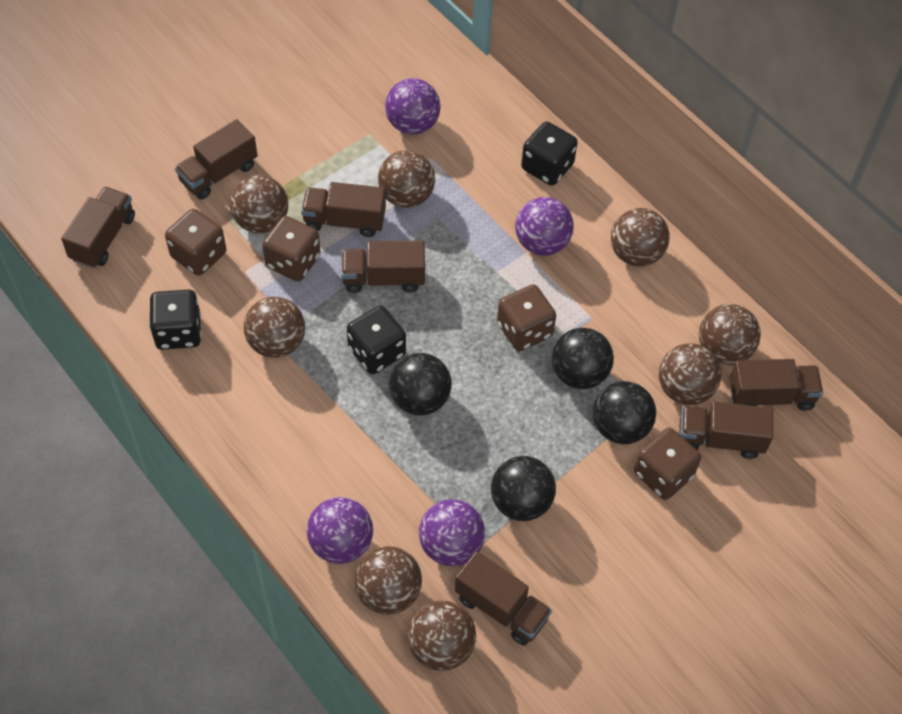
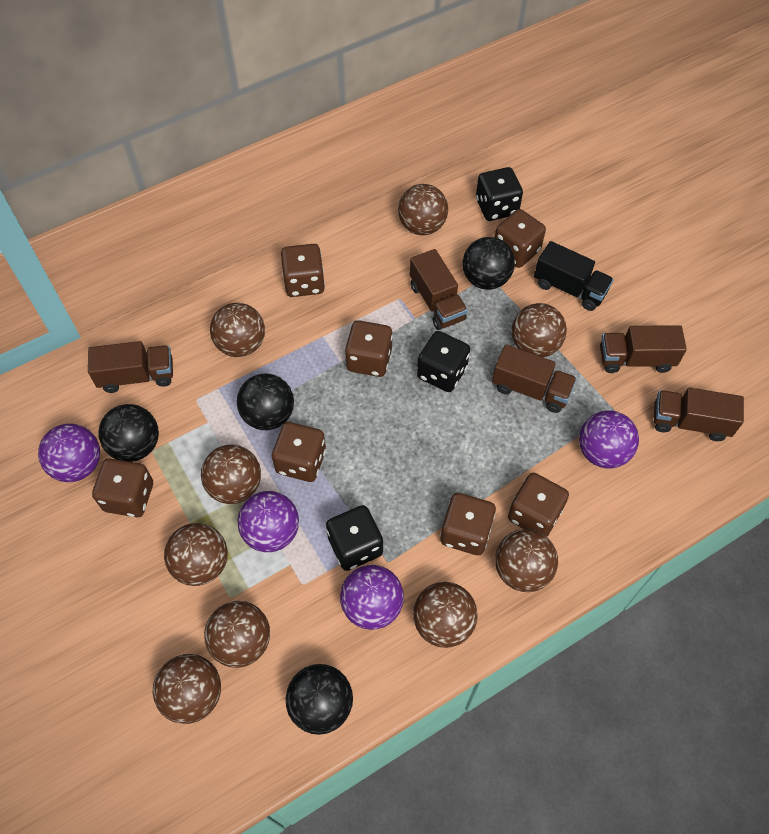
black truck: 0 -> 1
brown ball: 8 -> 9
brown dice: 4 -> 7
brown truck: 7 -> 5

